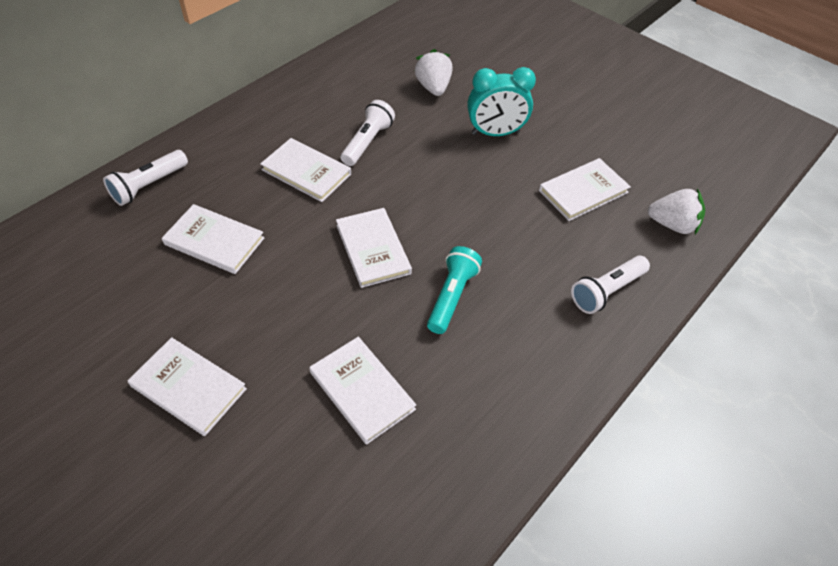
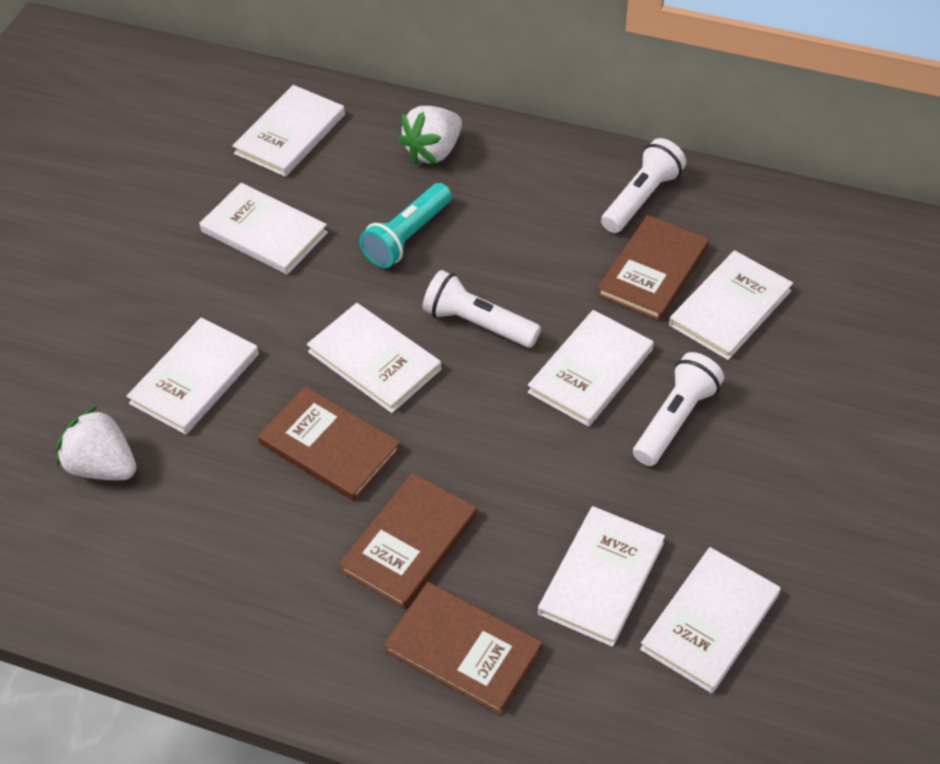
brown book: 0 -> 4
turquoise clock: 1 -> 0
white book: 6 -> 8

